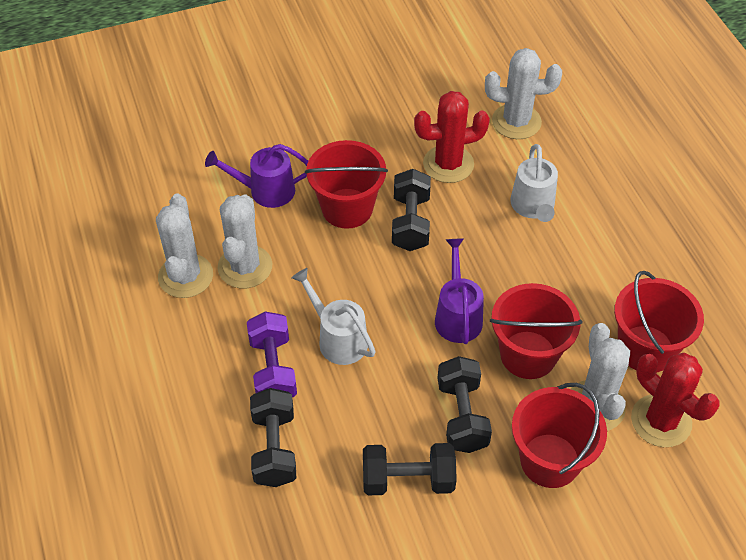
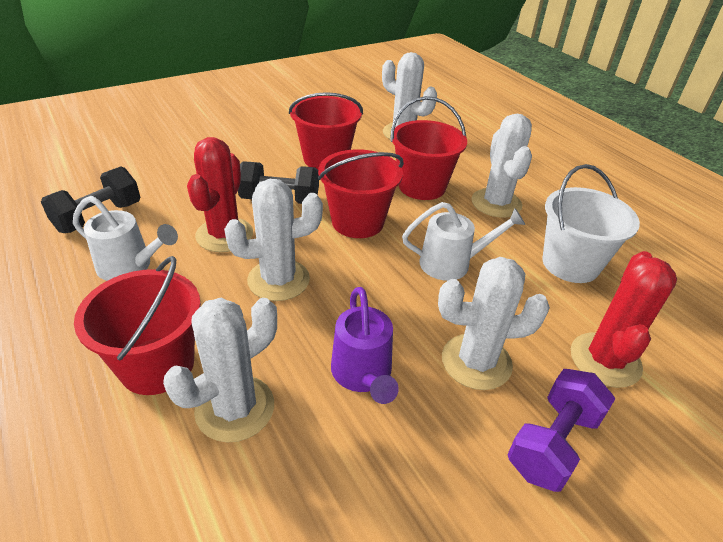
black dumbbell: 4 -> 2
purple watering can: 2 -> 1
white bucket: 0 -> 1
white cactus: 4 -> 5

